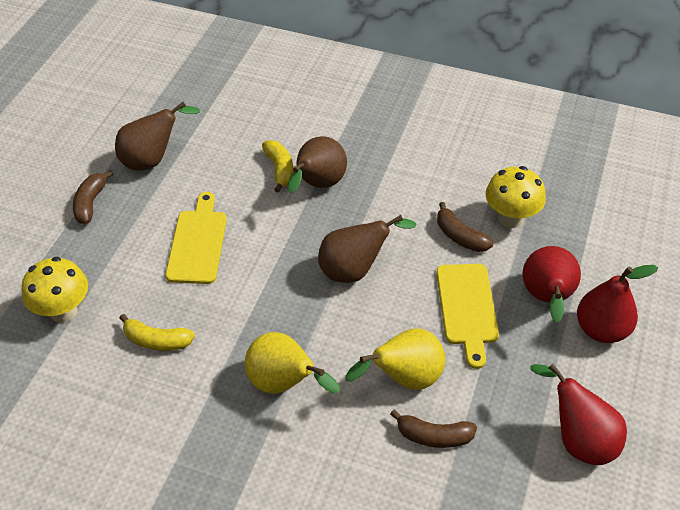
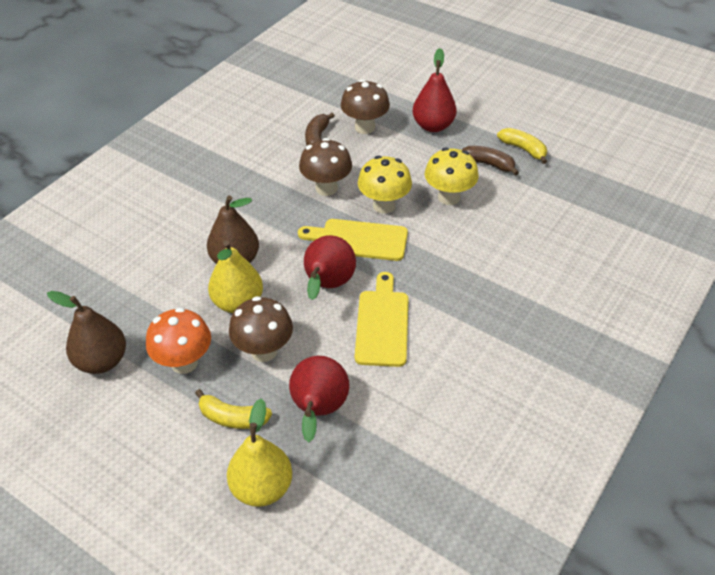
brown banana: 3 -> 2
brown mushroom: 0 -> 3
brown pear: 3 -> 2
orange mushroom: 0 -> 1

